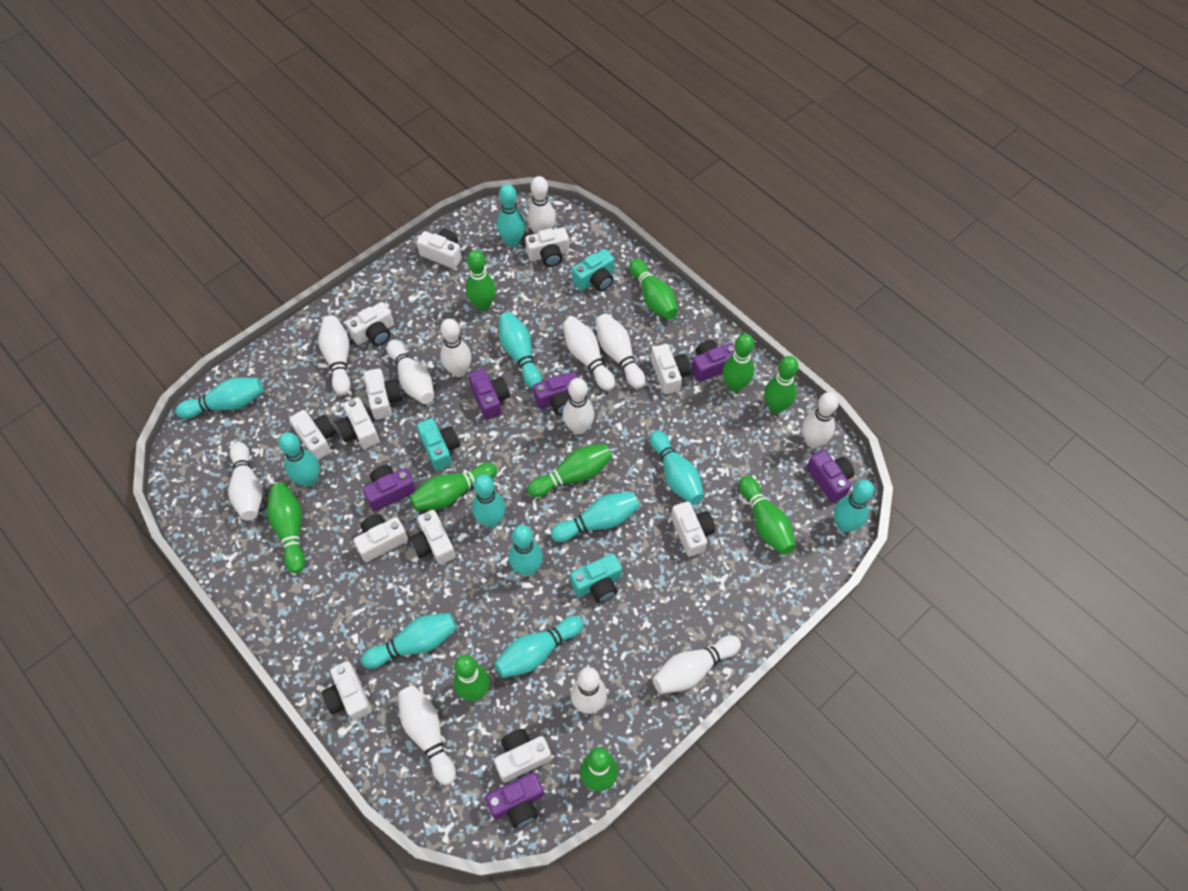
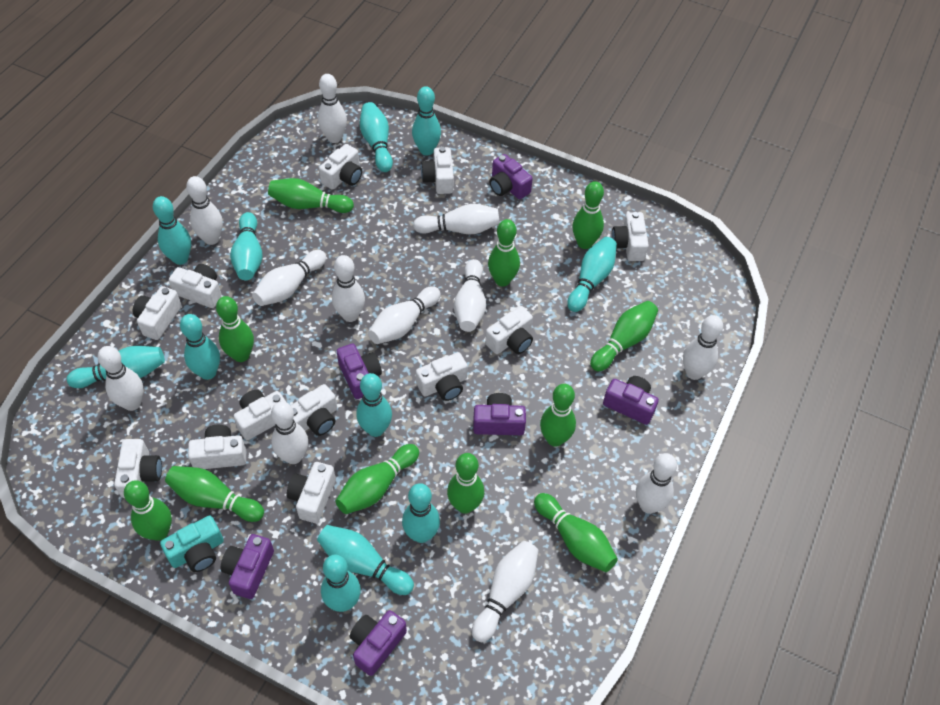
green bowling pin: 10 -> 11
turquoise camera: 3 -> 1

